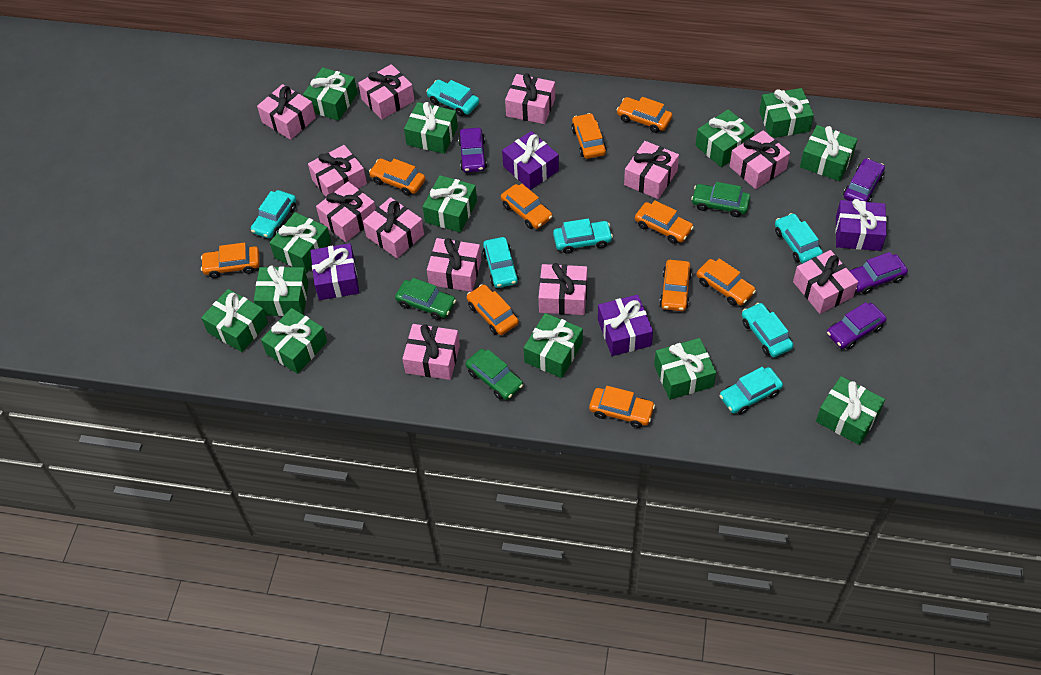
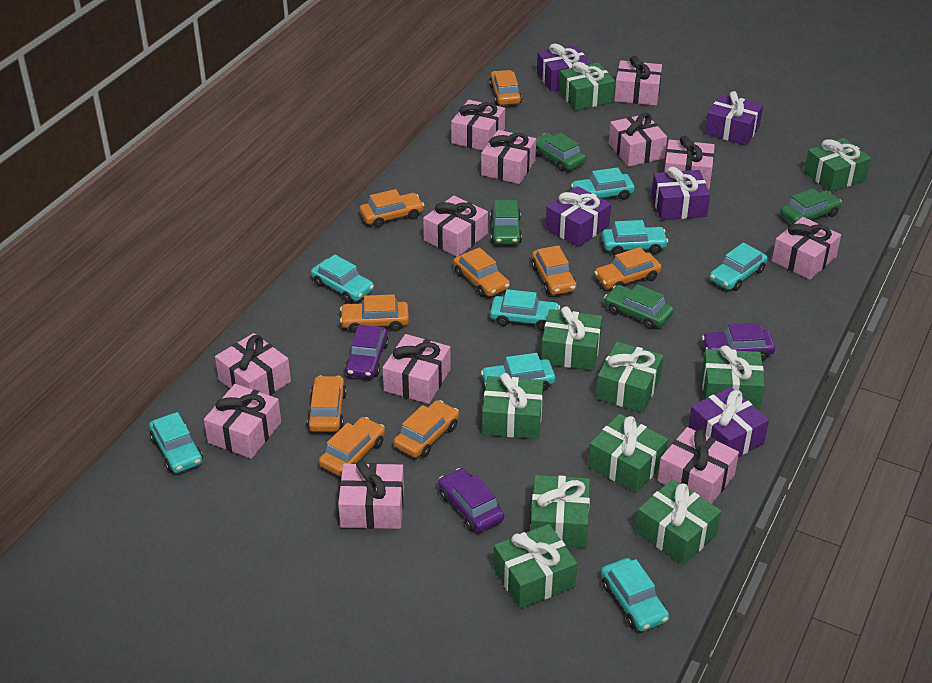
green car: 3 -> 4
green gift: 13 -> 10
orange car: 10 -> 9
purple car: 4 -> 3
purple gift: 4 -> 5
turquoise car: 7 -> 8

